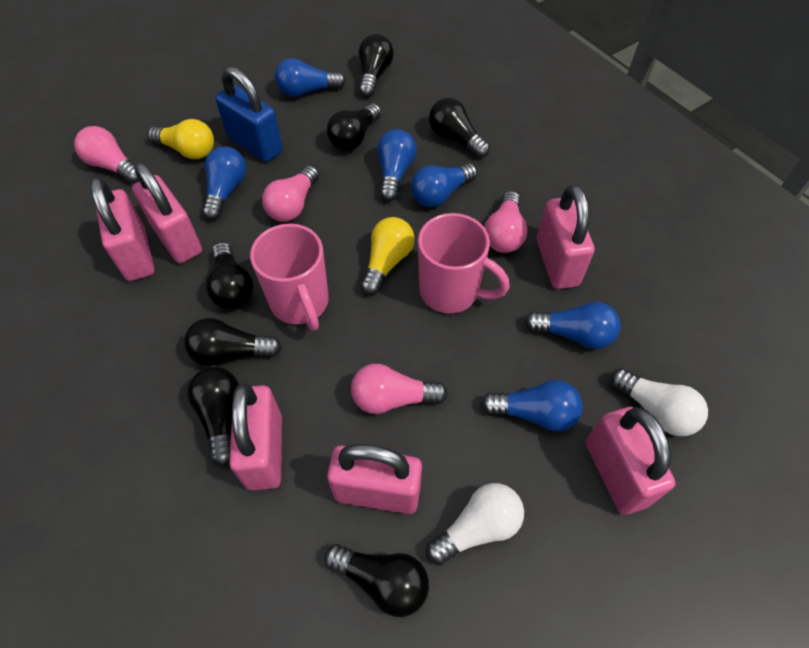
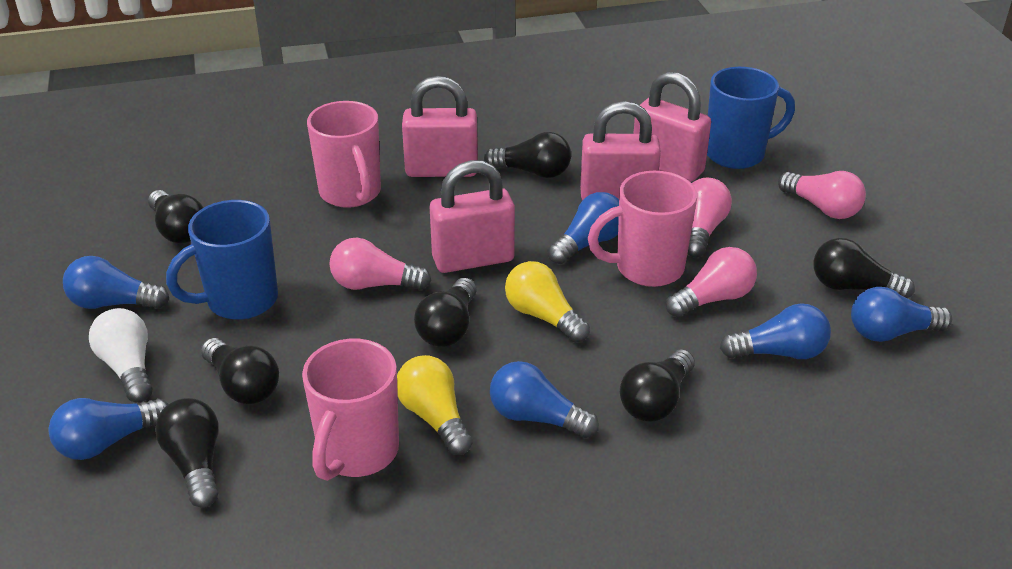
blue mug: 0 -> 2
blue padlock: 1 -> 0
pink mug: 2 -> 3
pink padlock: 6 -> 4
white light bulb: 2 -> 1

